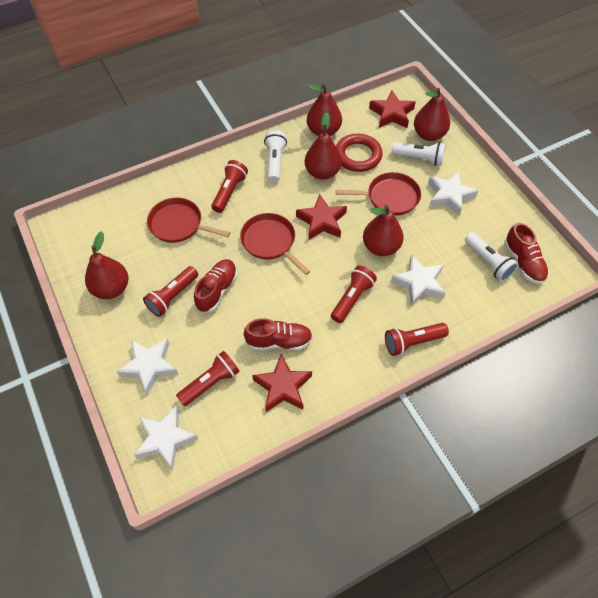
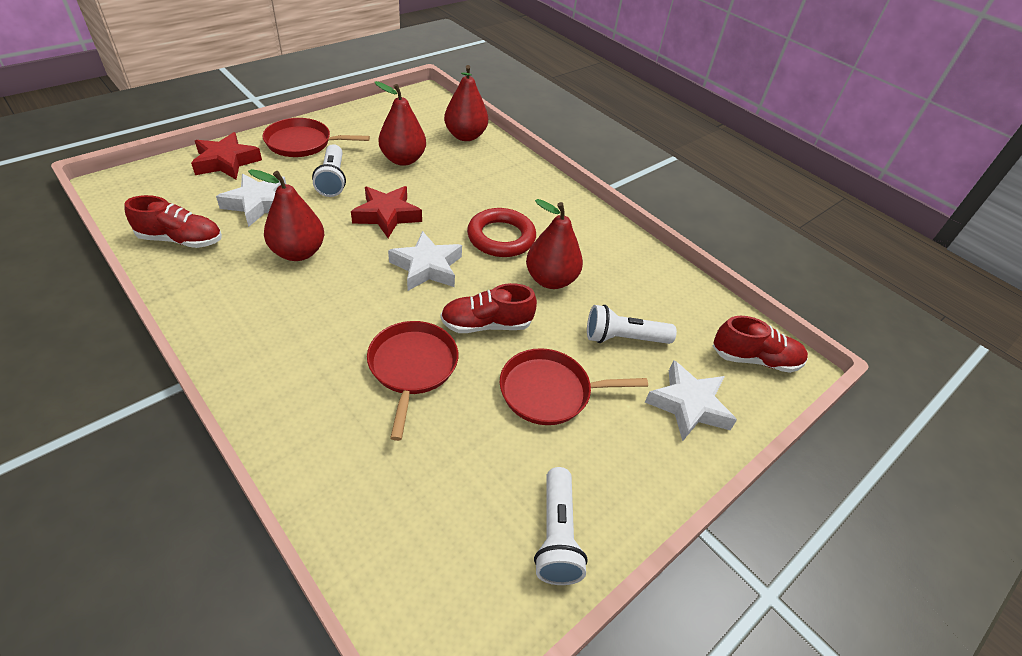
red flashlight: 5 -> 0
red pear: 5 -> 4
red star: 3 -> 2
white star: 4 -> 3

